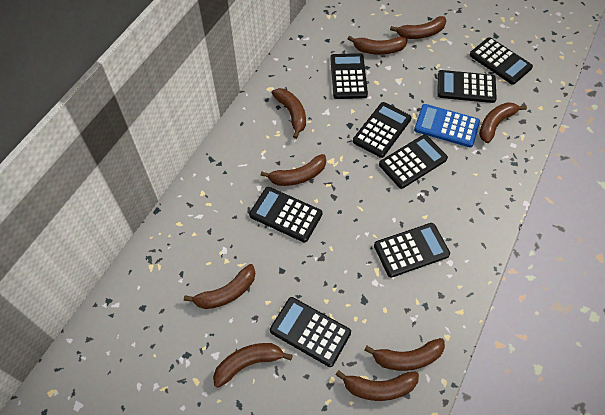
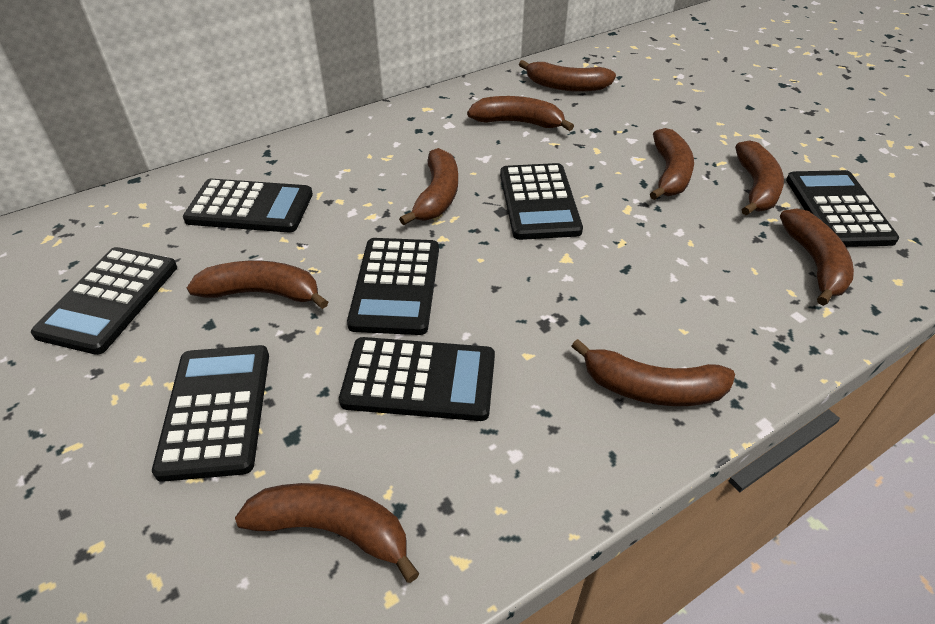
black calculator: 8 -> 7
blue calculator: 1 -> 0

